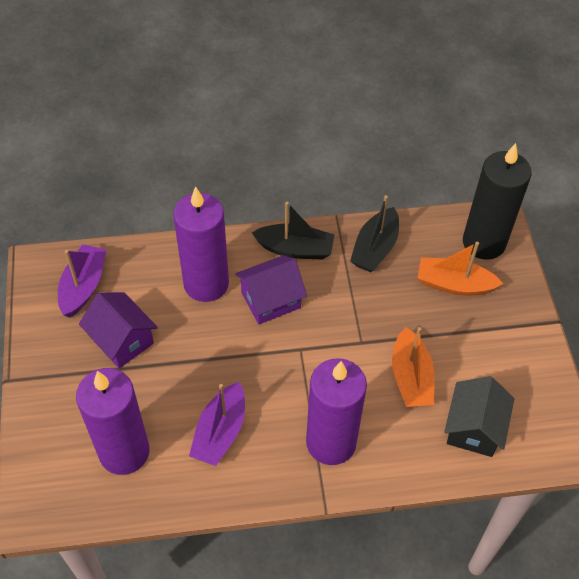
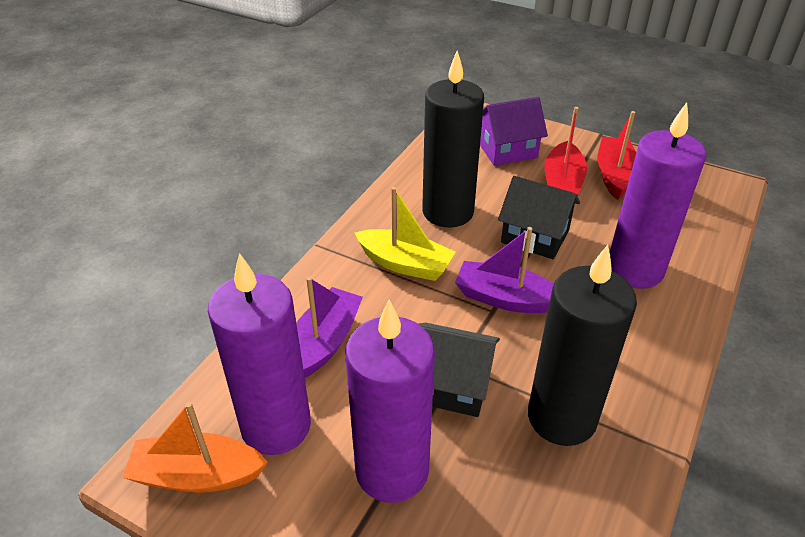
black boat: 2 -> 0
black candle: 1 -> 2
black house: 1 -> 2
orange boat: 2 -> 1
purple house: 2 -> 1
red boat: 0 -> 2
yellow boat: 0 -> 1

